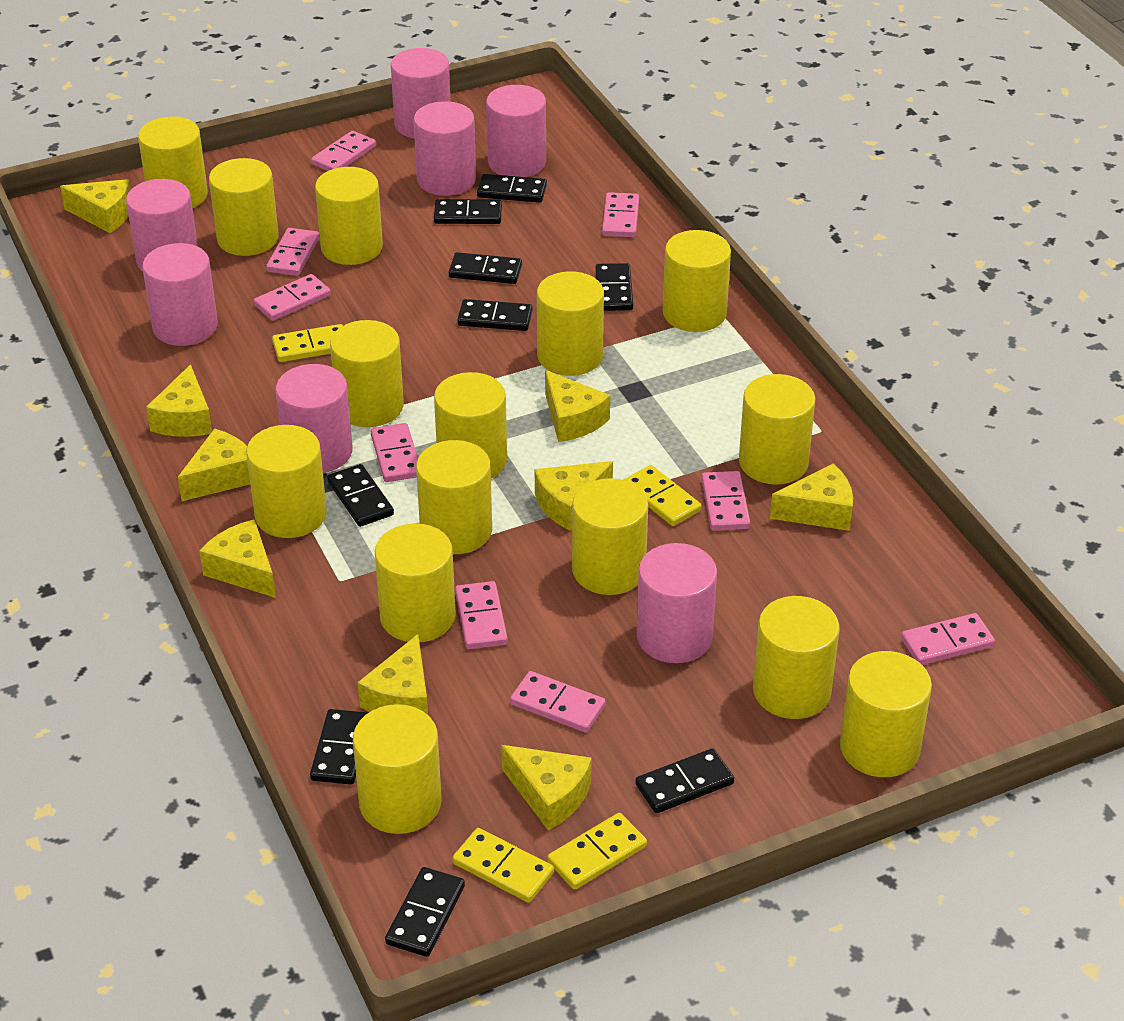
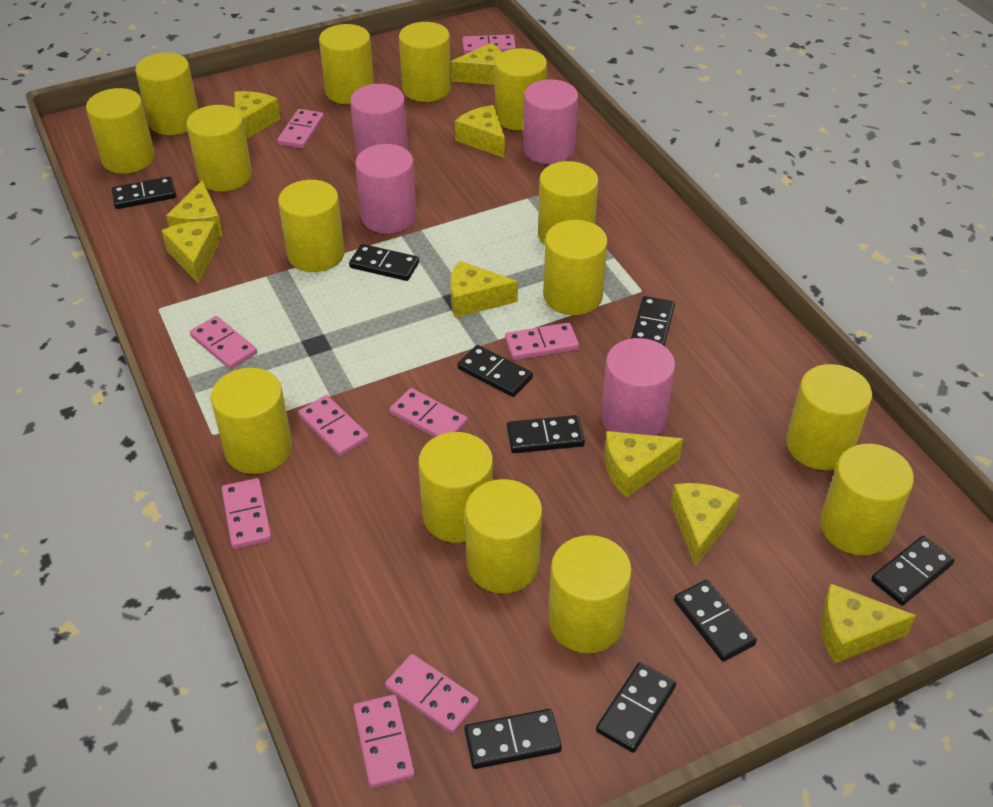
pink cylinder: 7 -> 4
yellow domino: 4 -> 0

